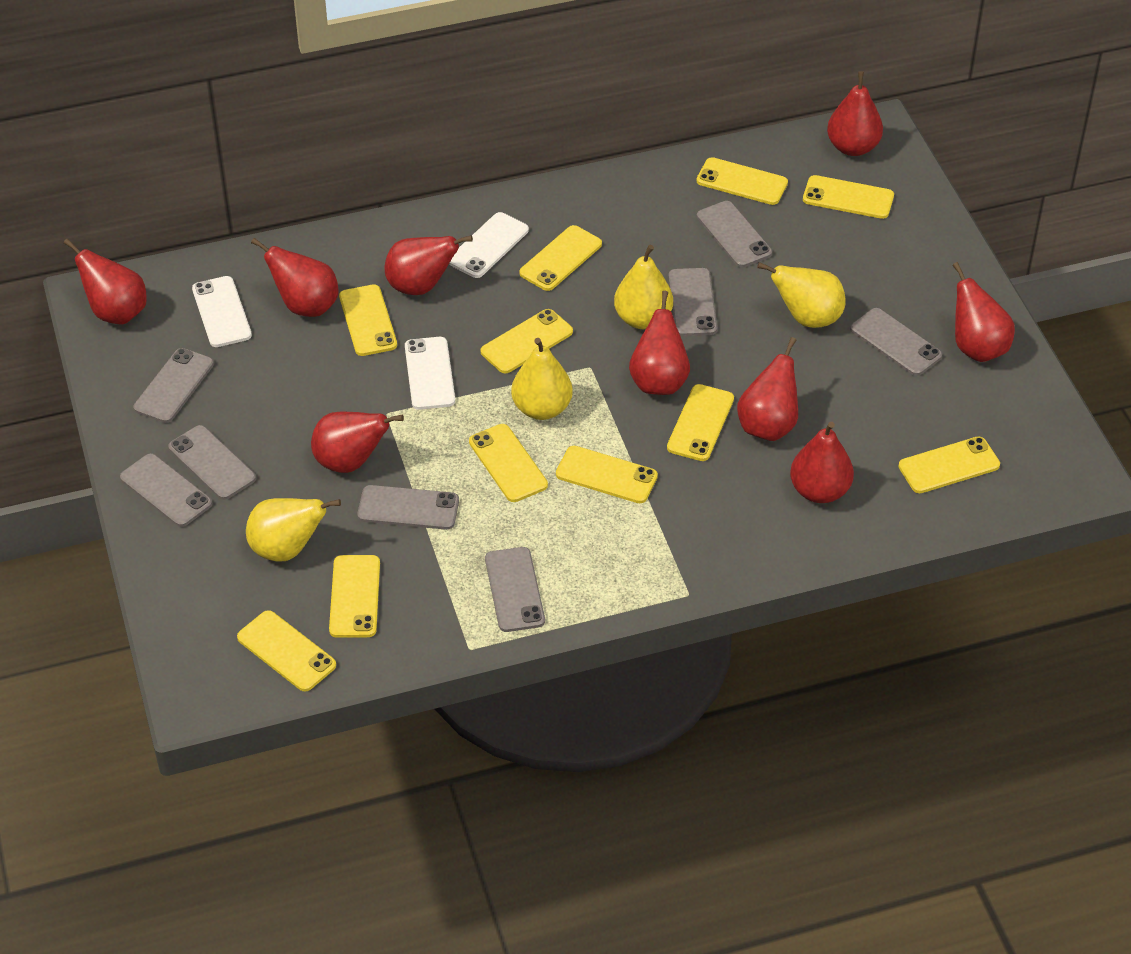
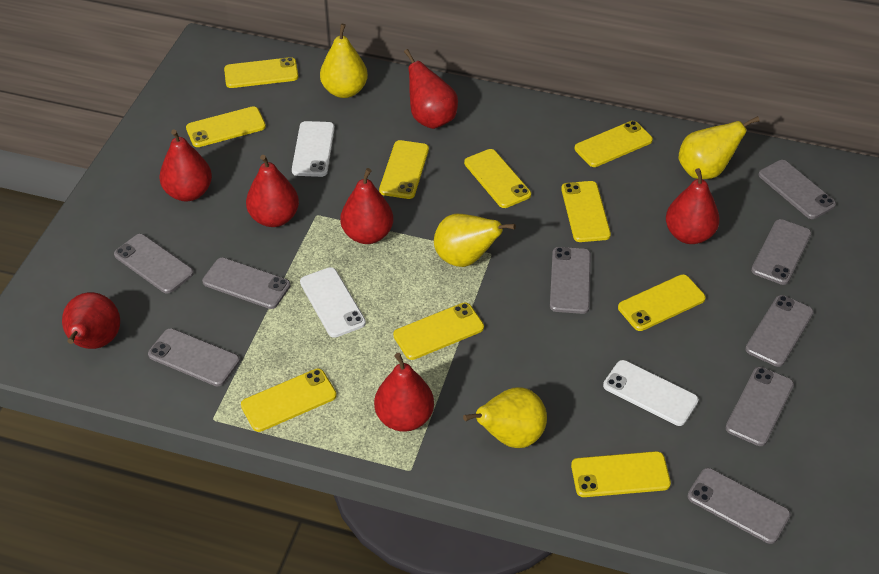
grey phone: 8 -> 9
red pear: 9 -> 7
yellow phone: 11 -> 10

